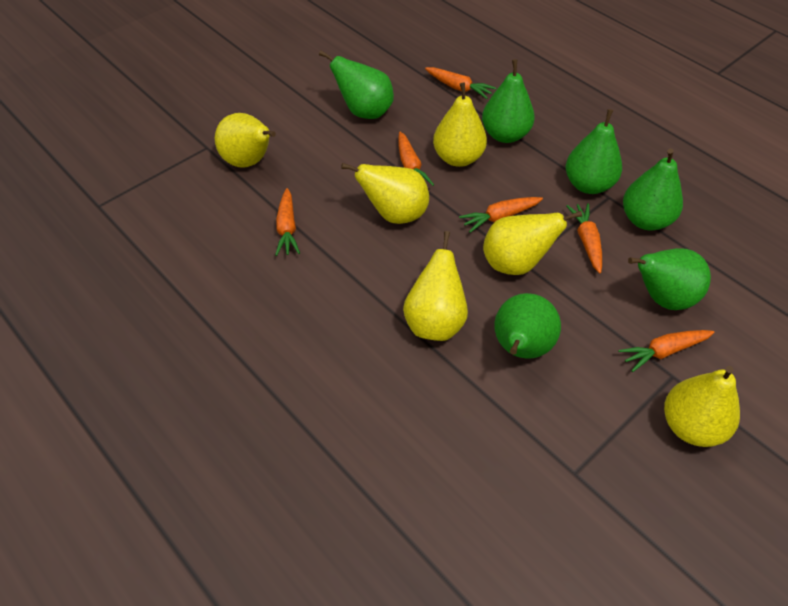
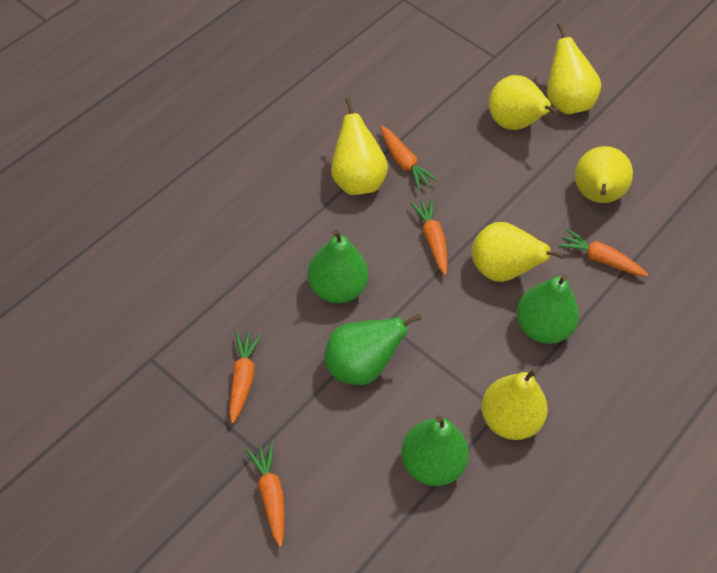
green pear: 6 -> 4
orange carrot: 6 -> 5

